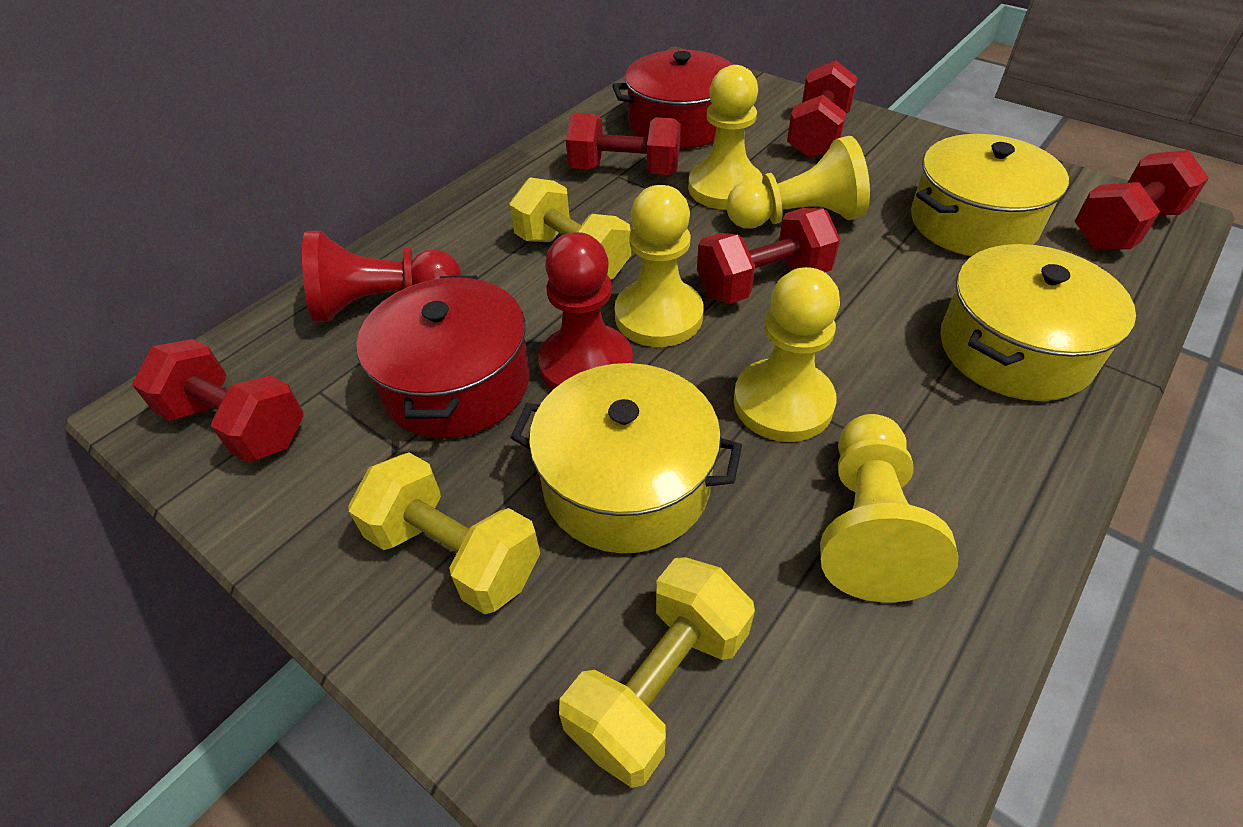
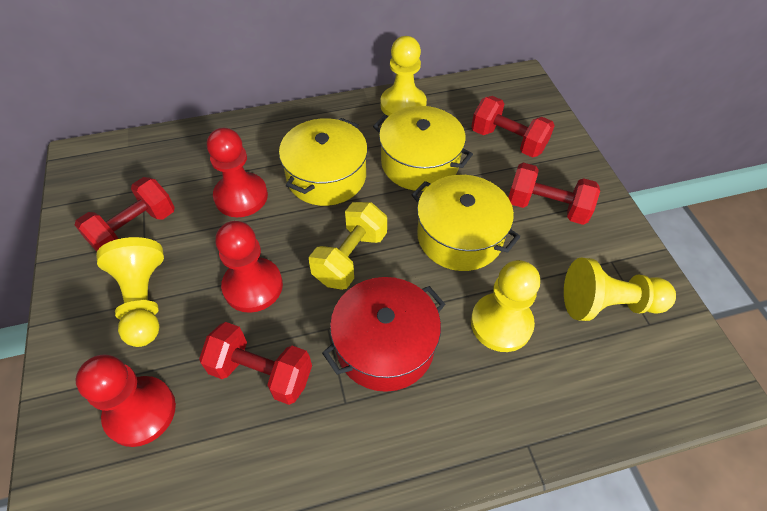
red dumbbell: 5 -> 4
red pawn: 2 -> 3
red pot: 2 -> 1
yellow dumbbell: 3 -> 1
yellow pawn: 5 -> 4

